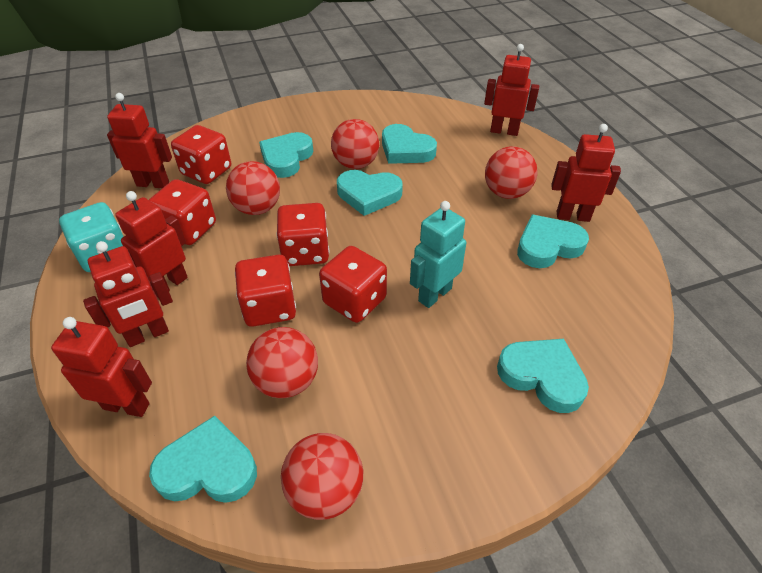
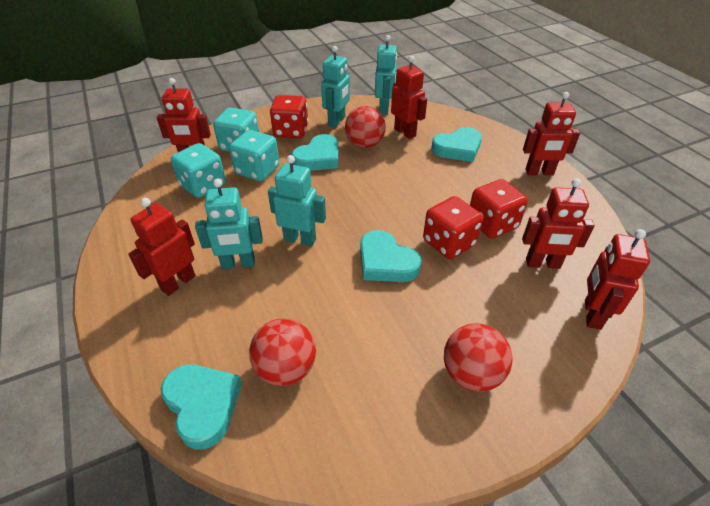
red ball: 5 -> 3
red dice: 5 -> 3
turquoise dice: 1 -> 3
turquoise heart: 6 -> 4
turquoise robot: 1 -> 4

